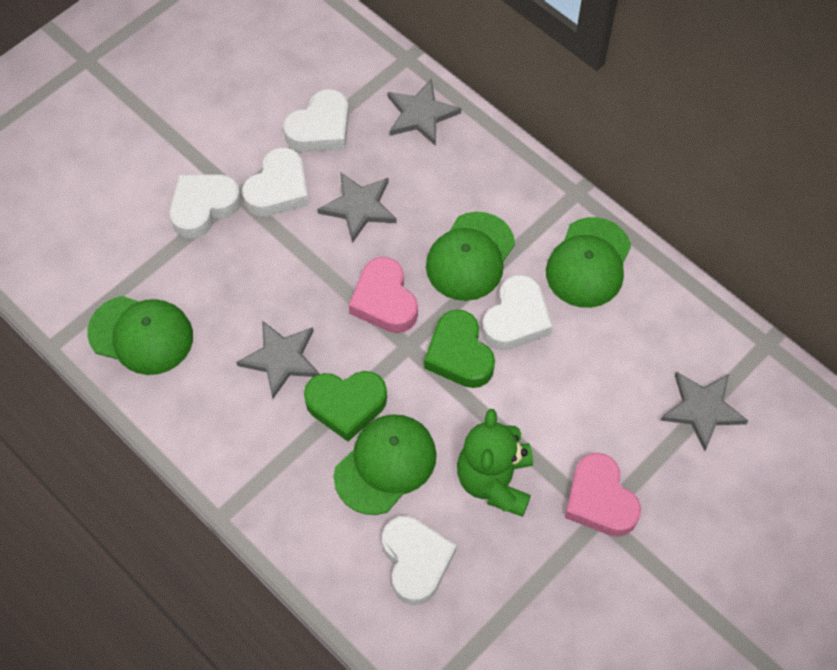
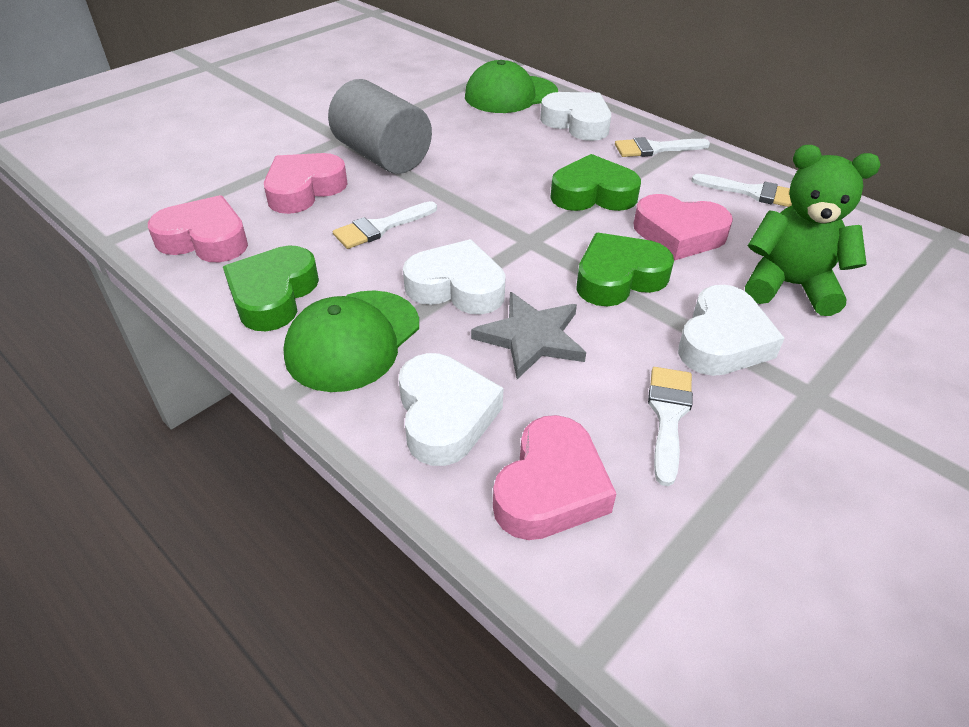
green cap: 4 -> 2
green heart: 2 -> 3
grey cylinder: 0 -> 1
grey star: 4 -> 1
pink heart: 2 -> 4
white brush: 0 -> 4
white heart: 5 -> 4

